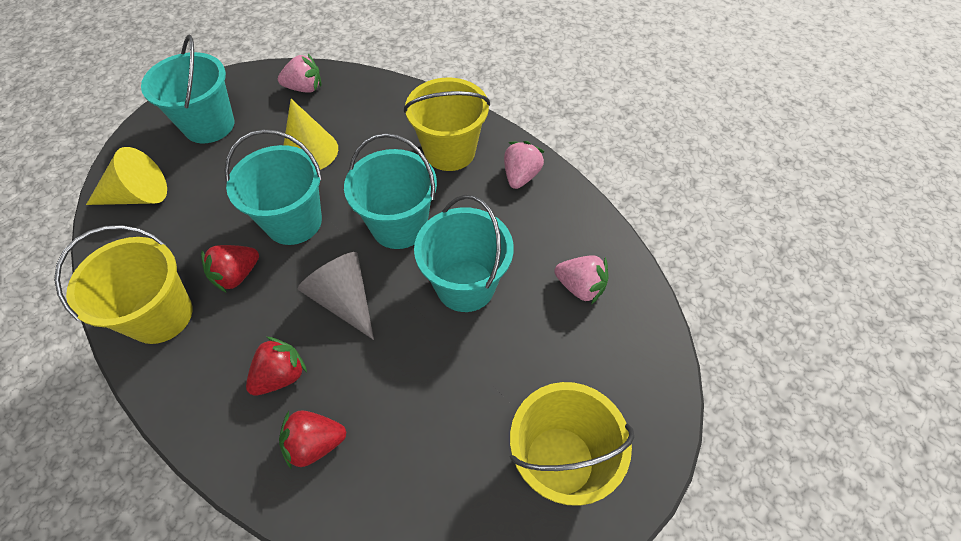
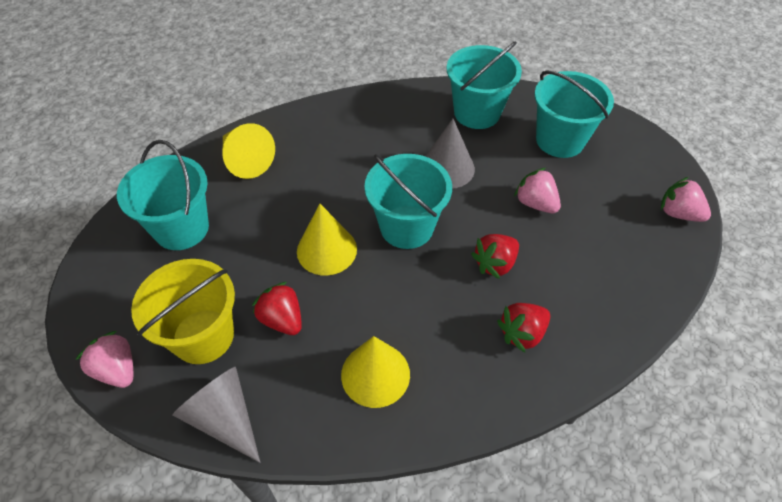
grey cone: 1 -> 2
yellow bucket: 3 -> 1
yellow cone: 2 -> 3

